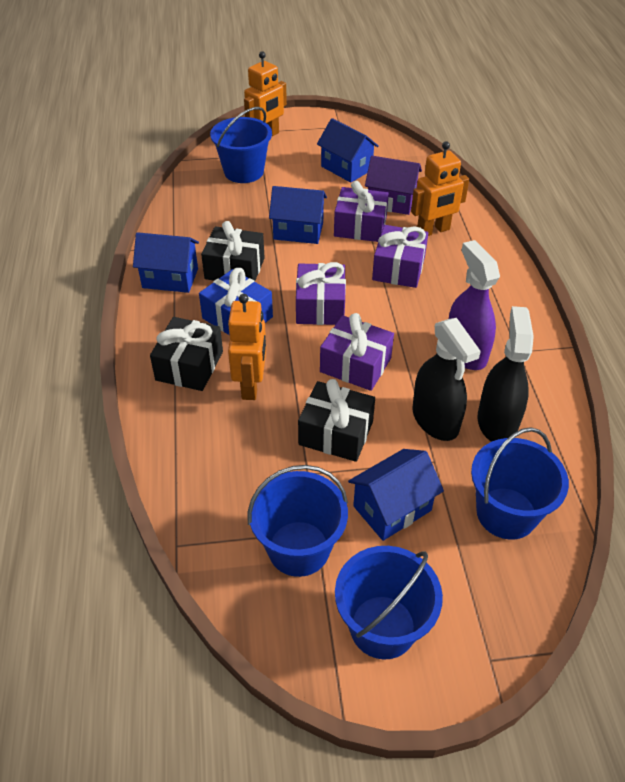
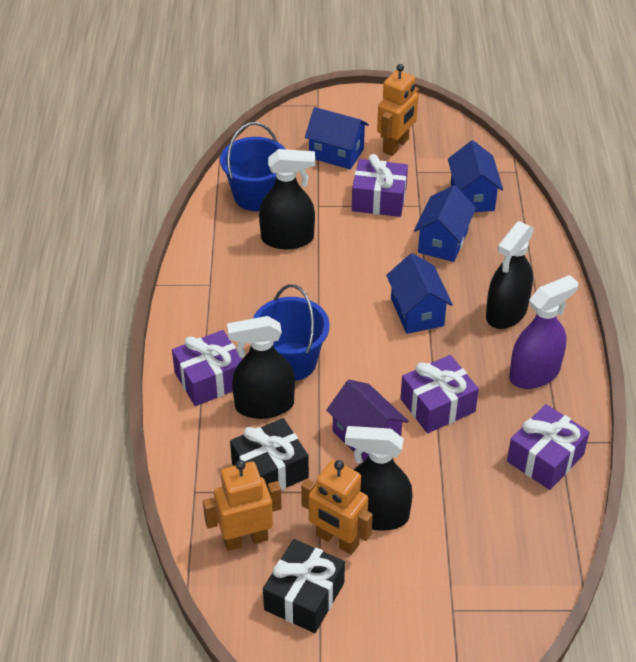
black gift: 3 -> 2
black spray bottle: 2 -> 4
blue bucket: 4 -> 2
blue gift: 1 -> 0

